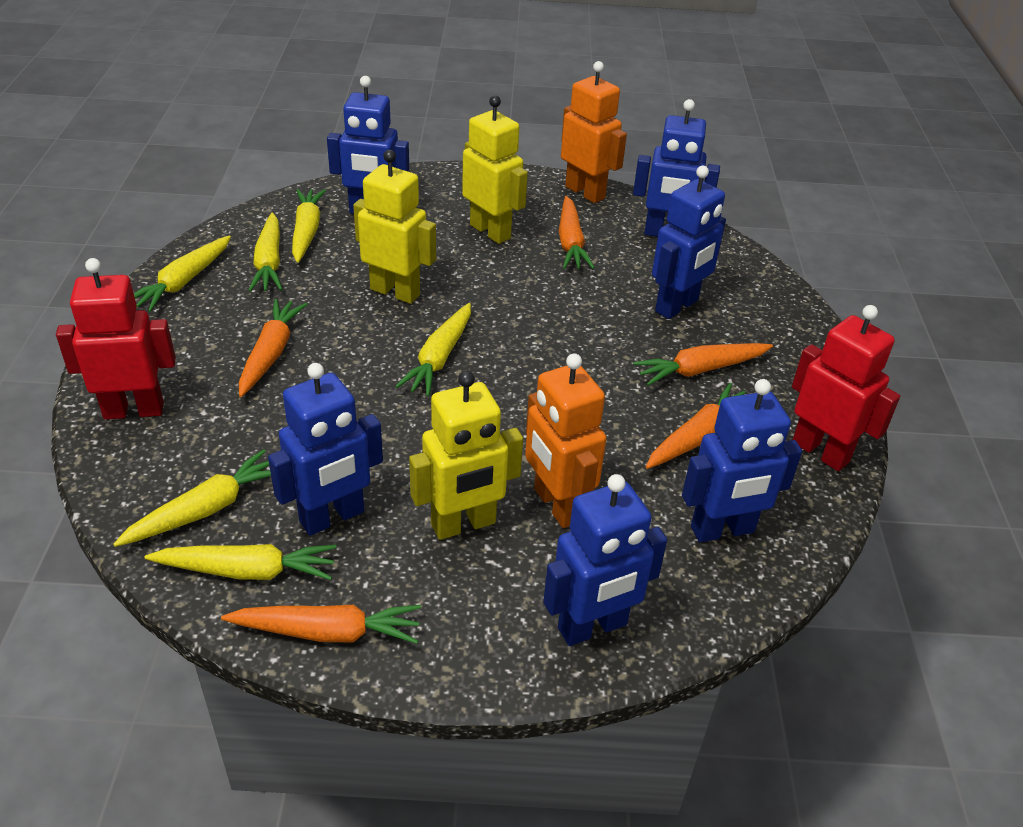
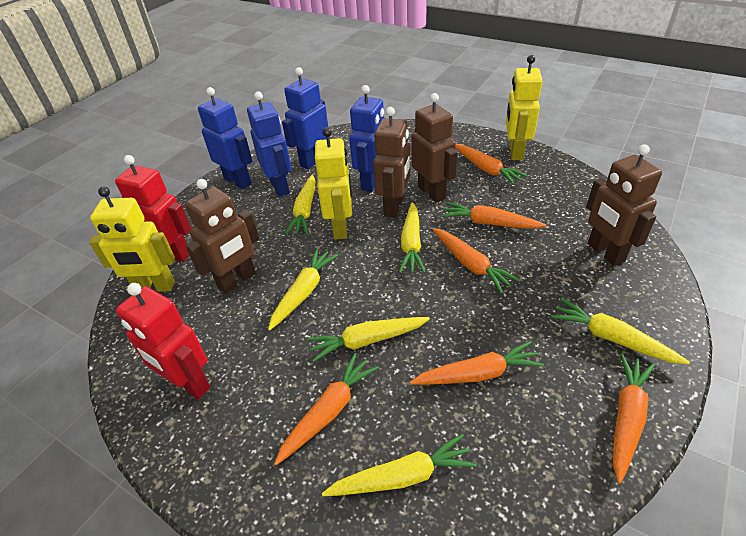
blue robot: 6 -> 4
brown robot: 0 -> 4
orange carrot: 5 -> 6
orange robot: 2 -> 0

